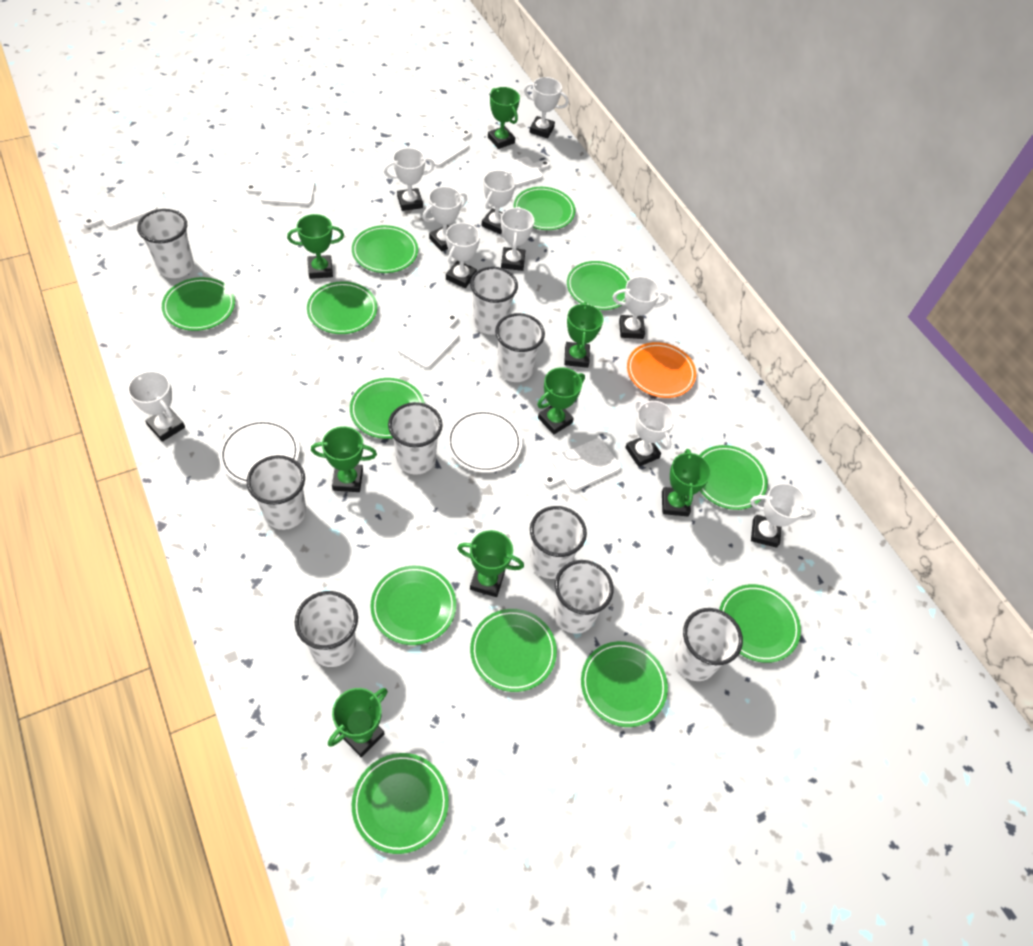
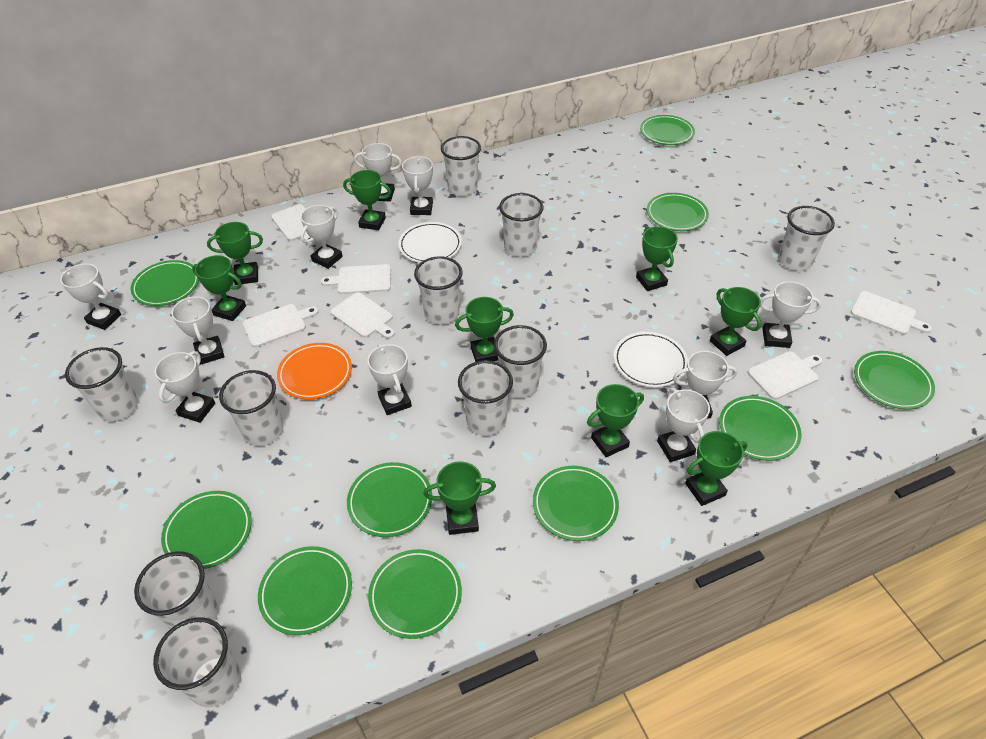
green plate: 12 -> 10
green trophy: 8 -> 9
white cup: 9 -> 10

